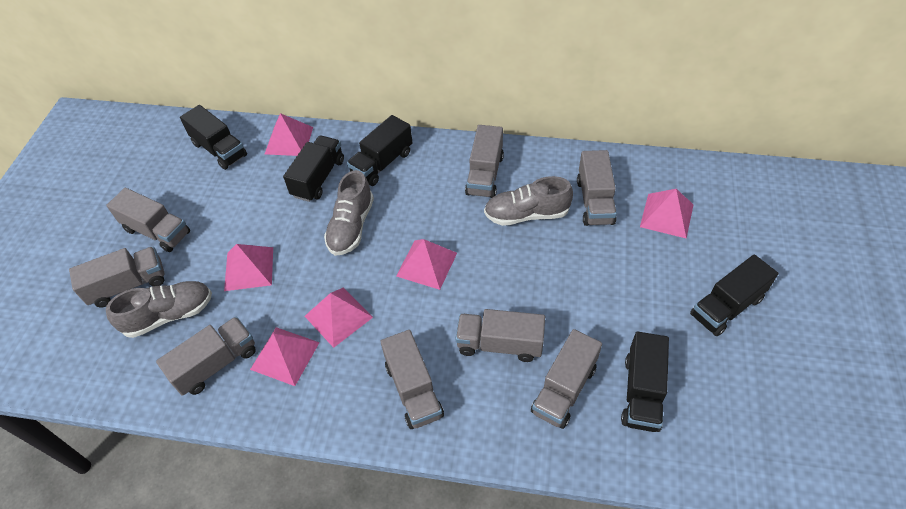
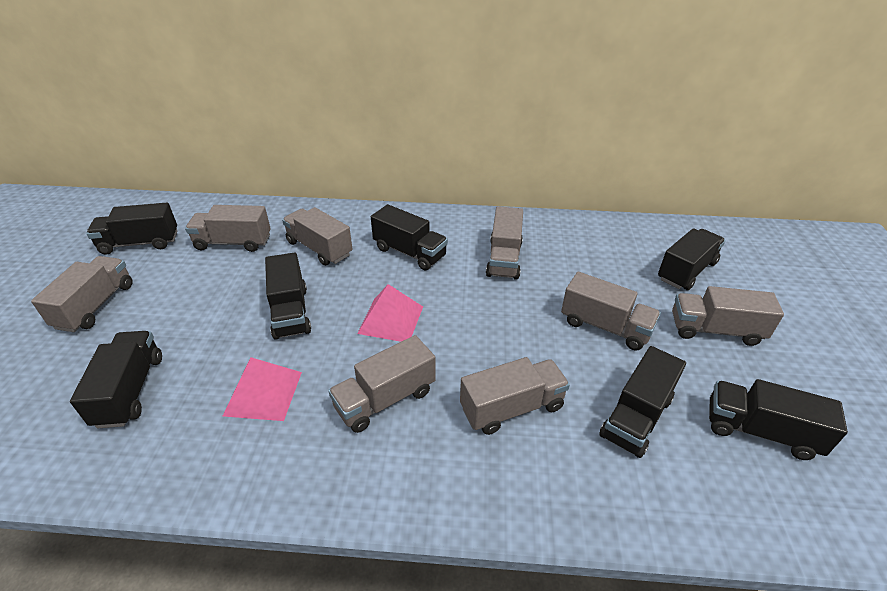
black truck: 5 -> 7
grey shoe: 3 -> 0
pink pyramid: 6 -> 2

